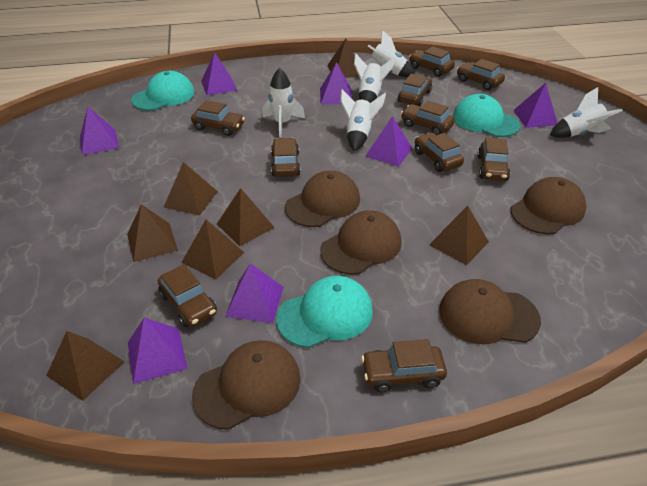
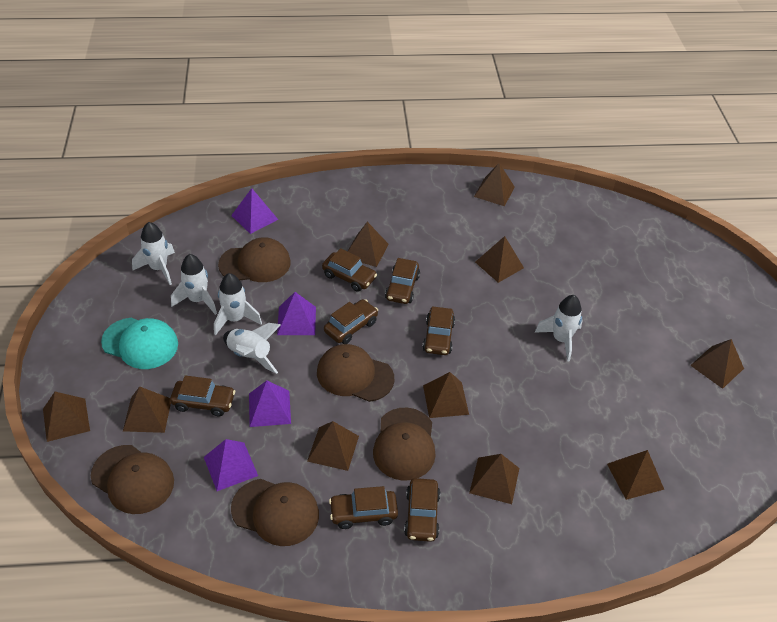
brown car: 10 -> 7
brown pyramid: 7 -> 10
purple pyramid: 7 -> 4
turquoise cap: 3 -> 1

